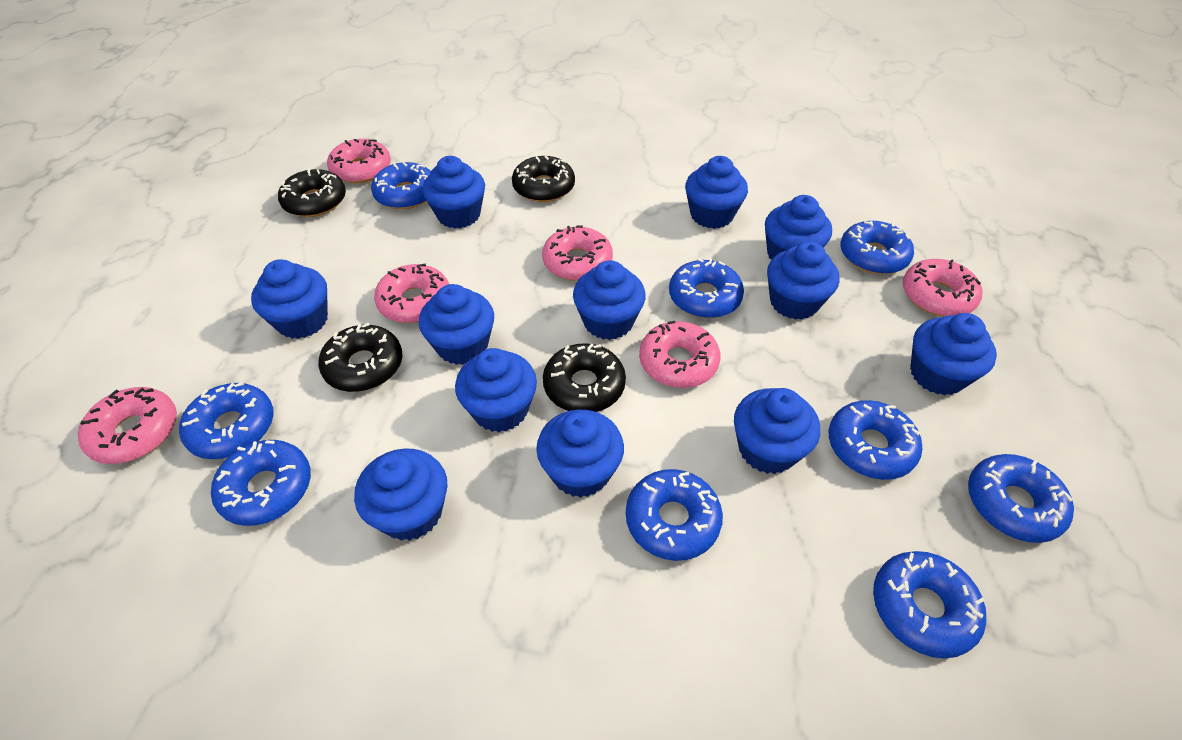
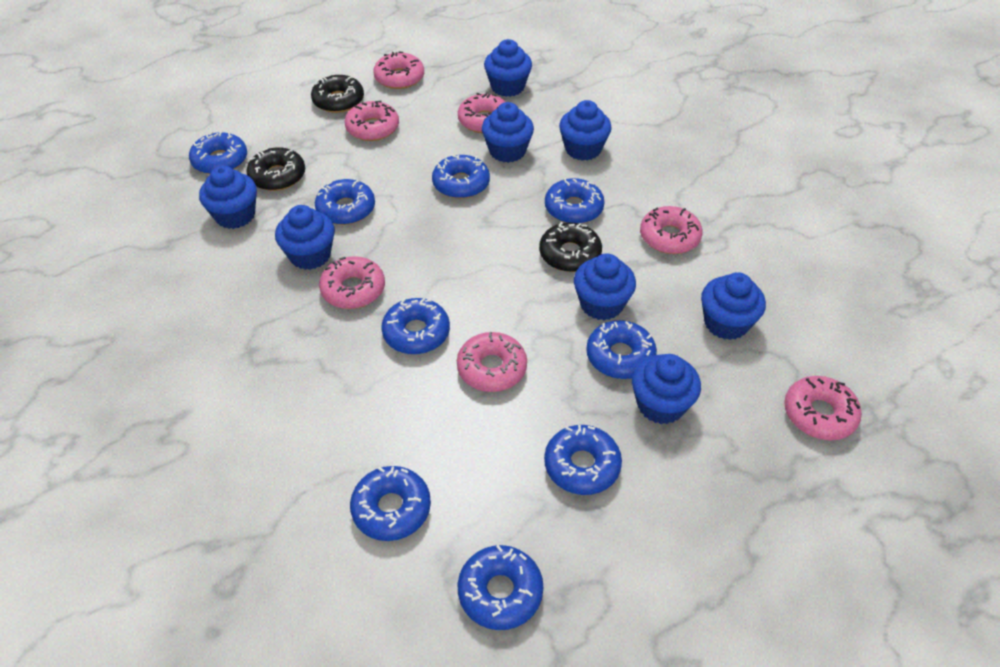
black donut: 4 -> 3
blue cupcake: 12 -> 8
pink donut: 6 -> 7

